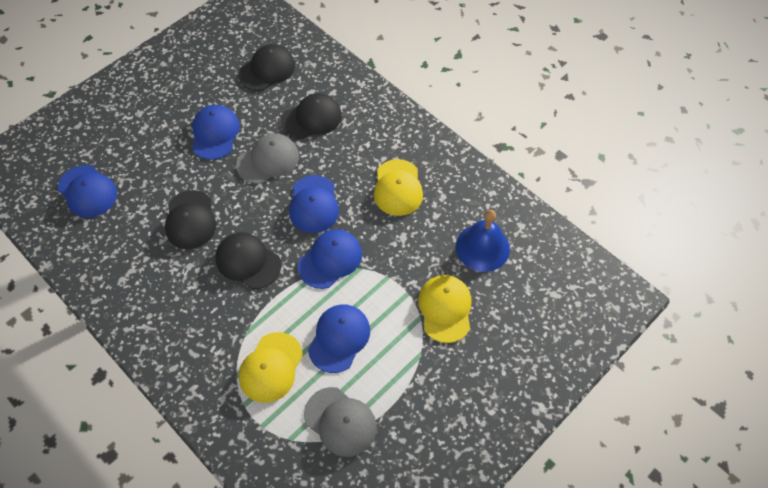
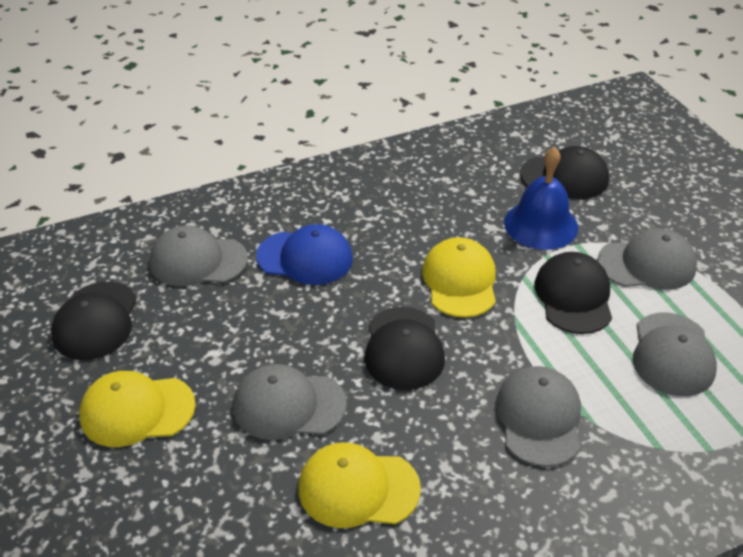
blue cap: 5 -> 1
grey cap: 2 -> 5

